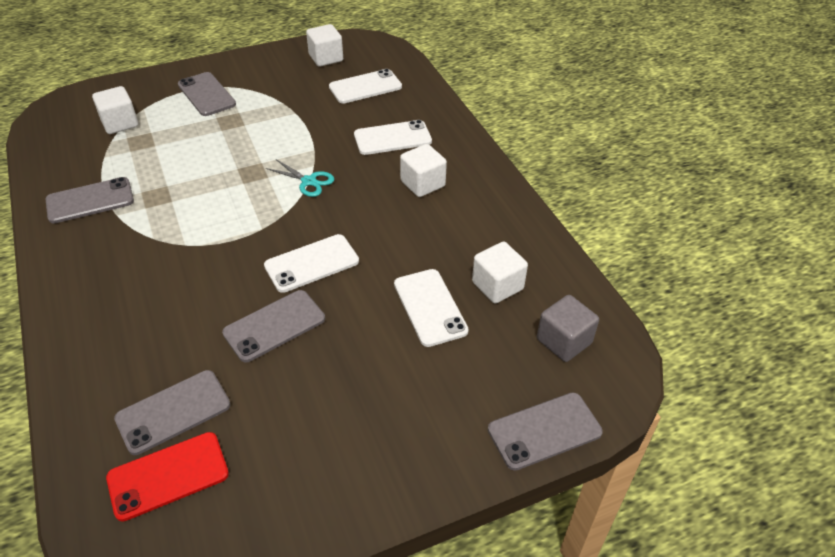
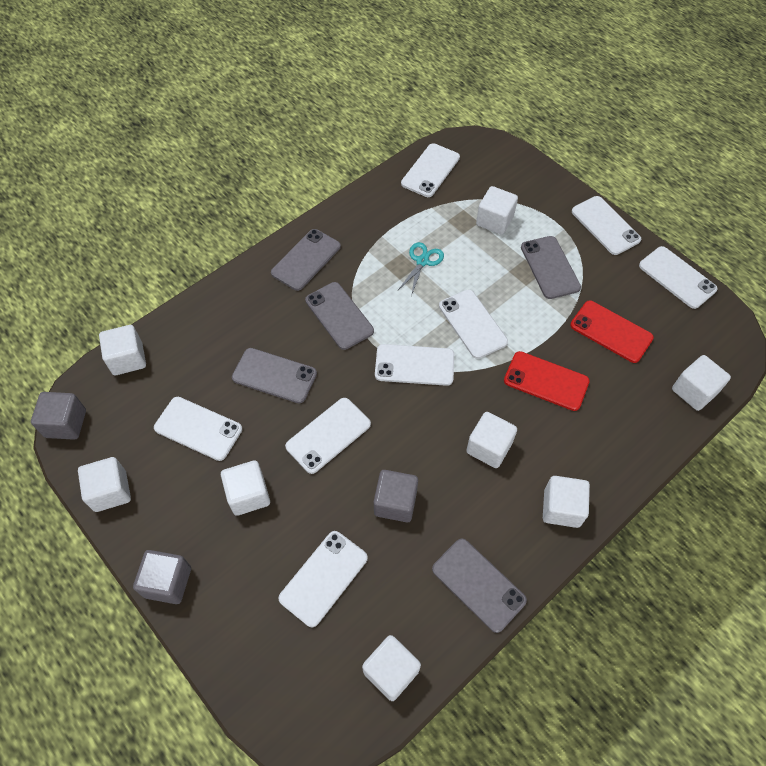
grey cube: 1 -> 3
red phone: 1 -> 2
white cube: 4 -> 8
white phone: 4 -> 8

